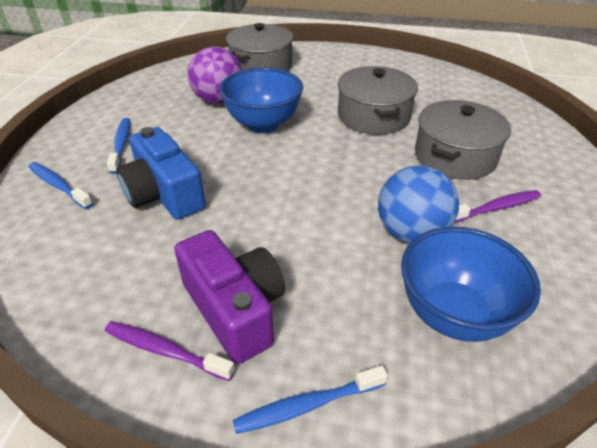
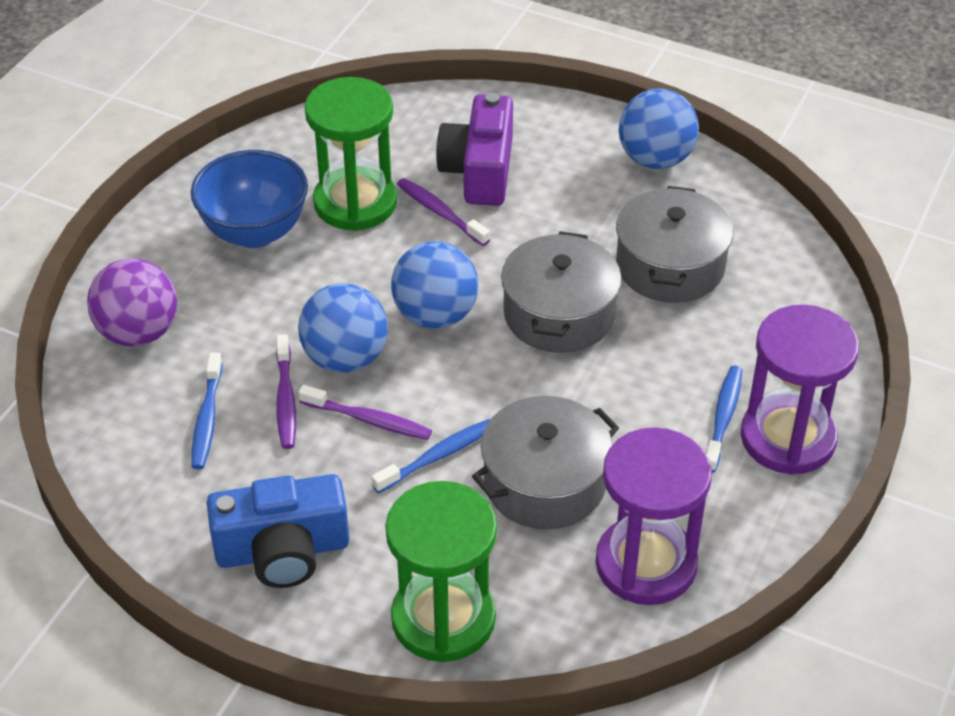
blue ball: 1 -> 3
blue bowl: 2 -> 1
green hourglass: 0 -> 2
purple hourglass: 0 -> 2
purple toothbrush: 2 -> 3

